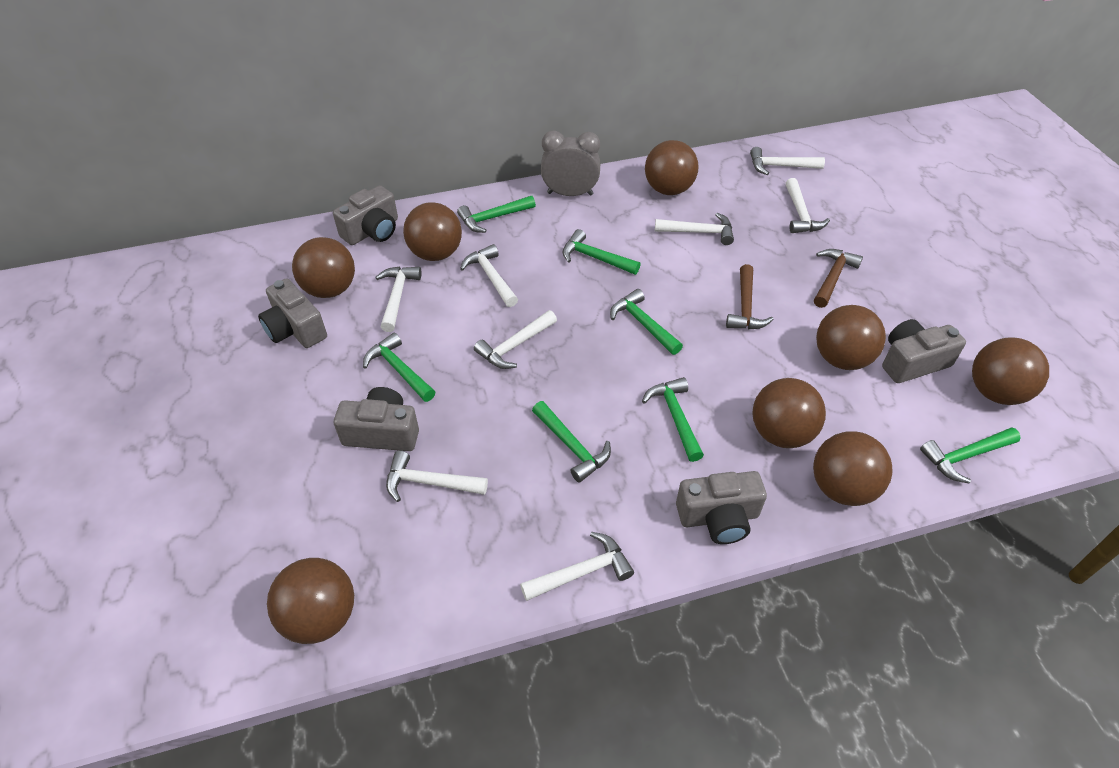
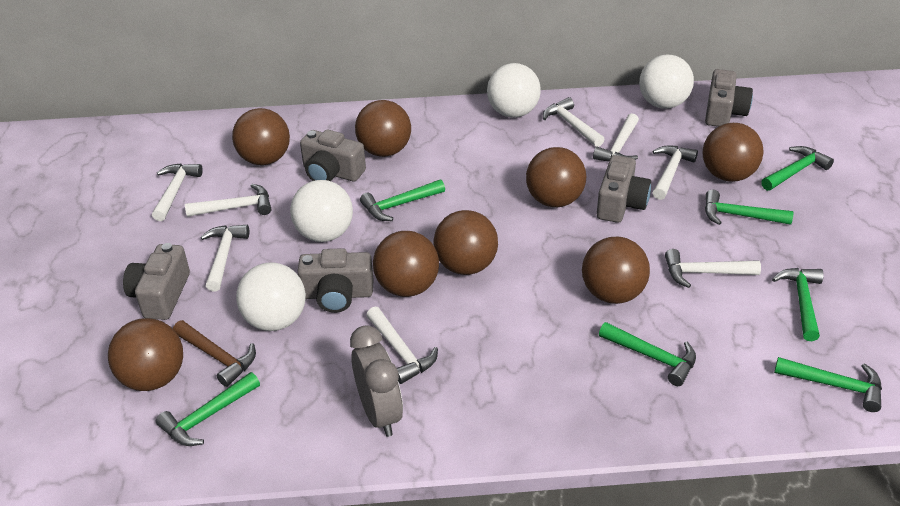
brown hammer: 2 -> 1
white ball: 0 -> 4

